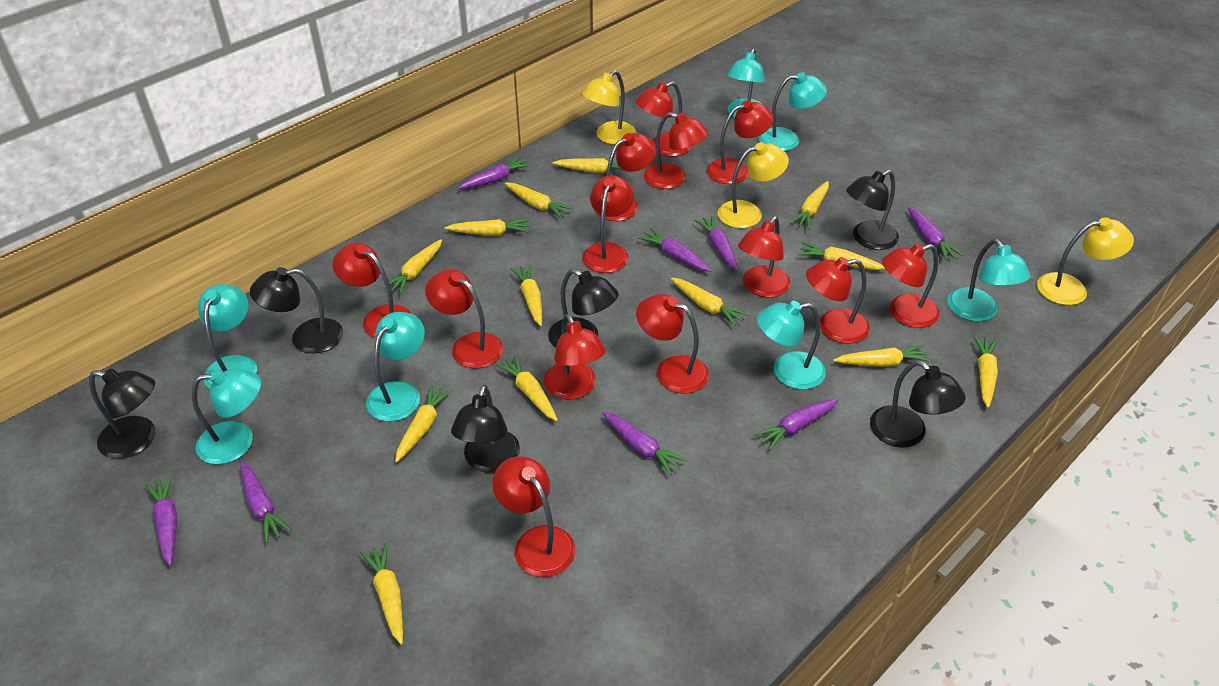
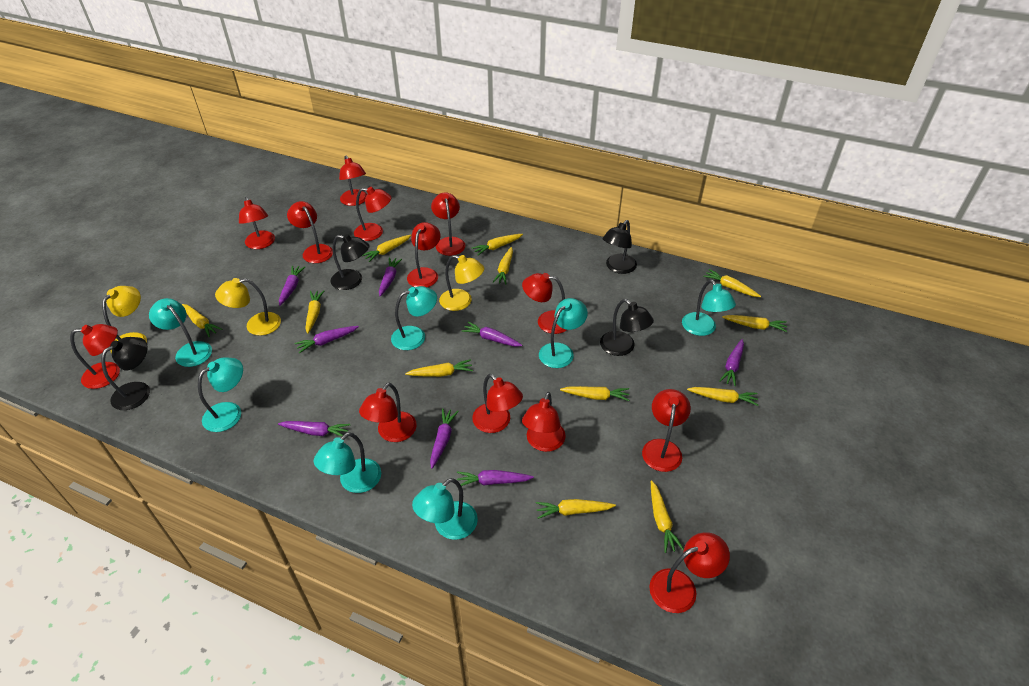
black lamp: 6 -> 4
yellow carrot: 13 -> 12

